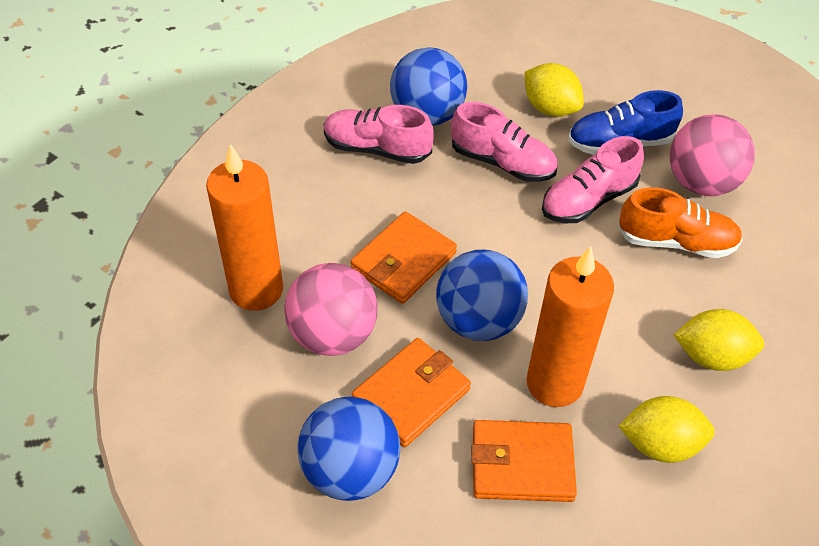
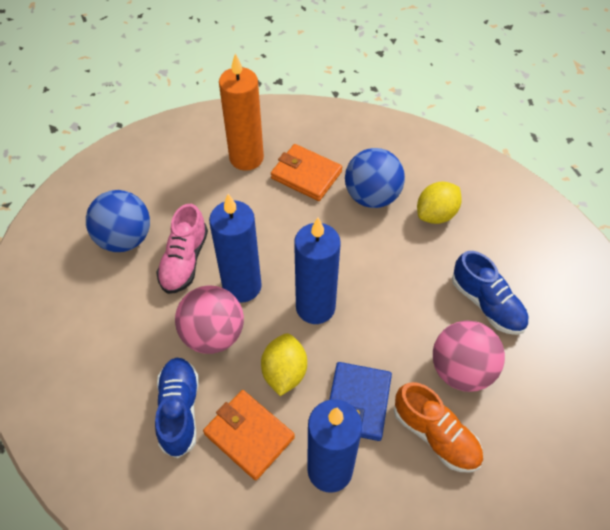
blue ball: 3 -> 2
blue candle: 0 -> 3
blue shoe: 1 -> 2
blue wallet: 0 -> 1
orange candle: 2 -> 1
orange wallet: 3 -> 2
pink shoe: 3 -> 1
yellow lemon: 3 -> 2

